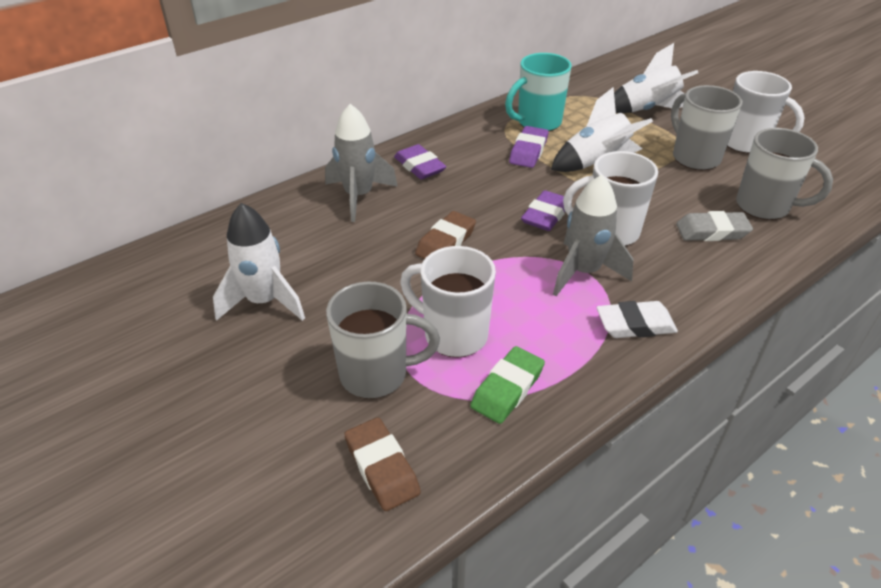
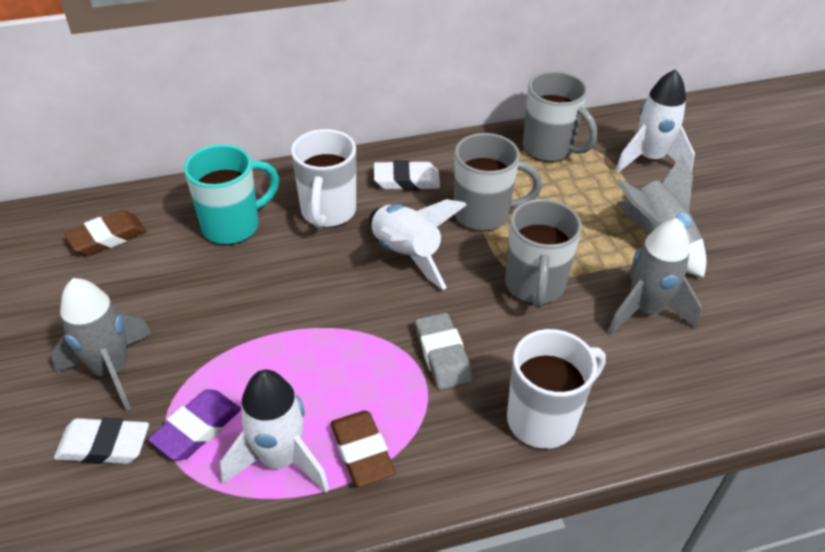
green eraser: 1 -> 0
grey rocket: 2 -> 3
purple eraser: 3 -> 1
white eraser: 1 -> 2
white mug: 3 -> 2

